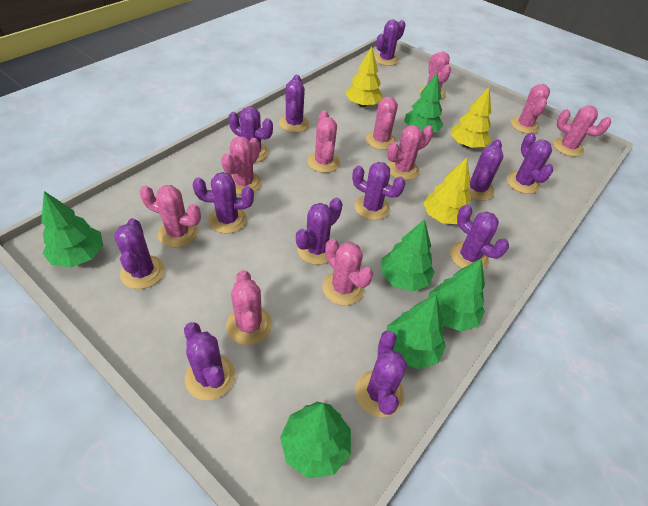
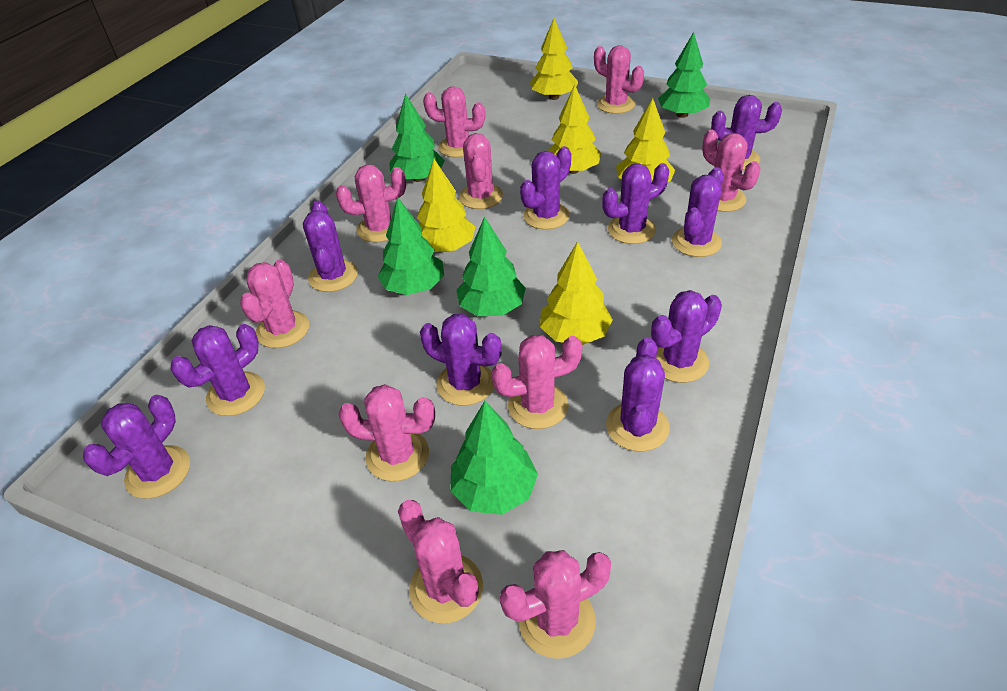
green tree: 6 -> 5
purple cactus: 12 -> 10
yellow tree: 3 -> 5

